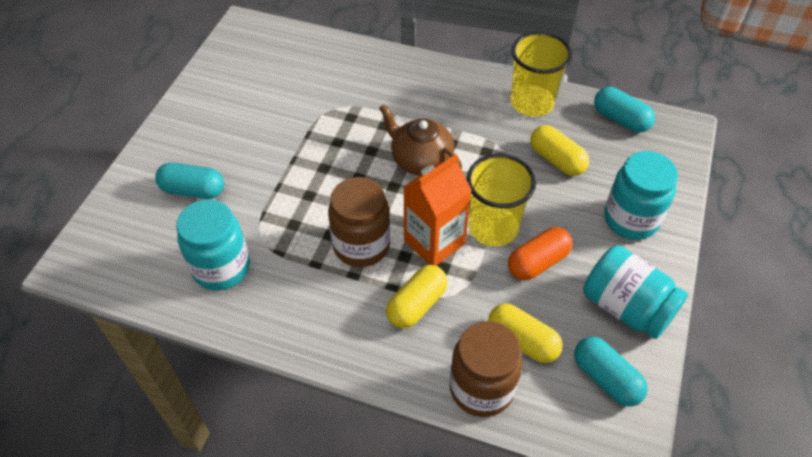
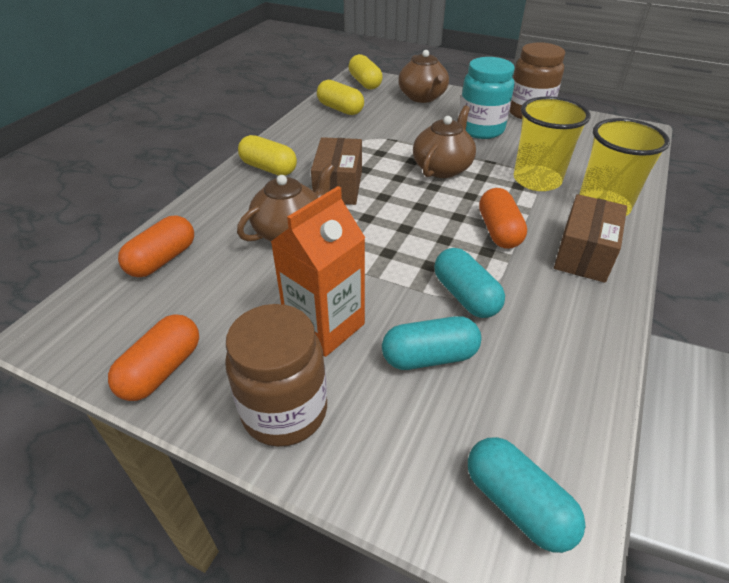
brown box: 0 -> 2
brown teapot: 1 -> 3
orange capsule: 1 -> 3
turquoise jar: 3 -> 1

